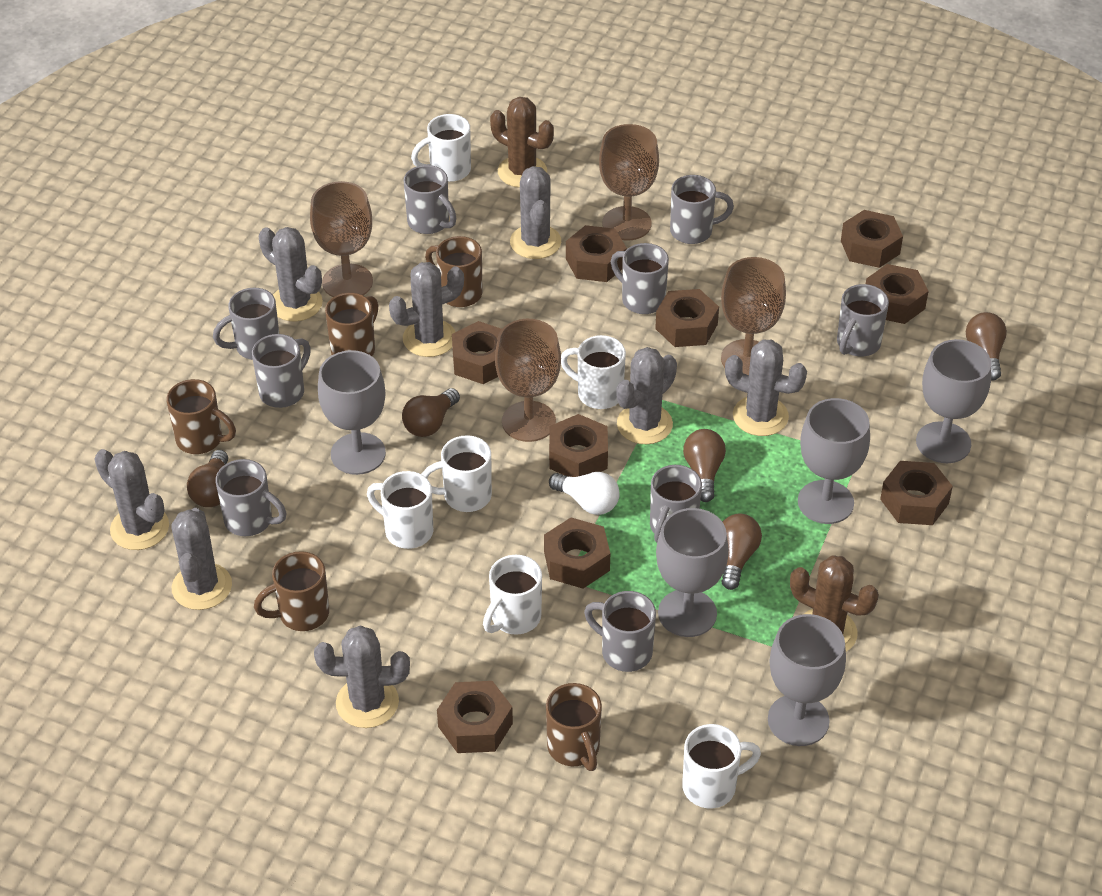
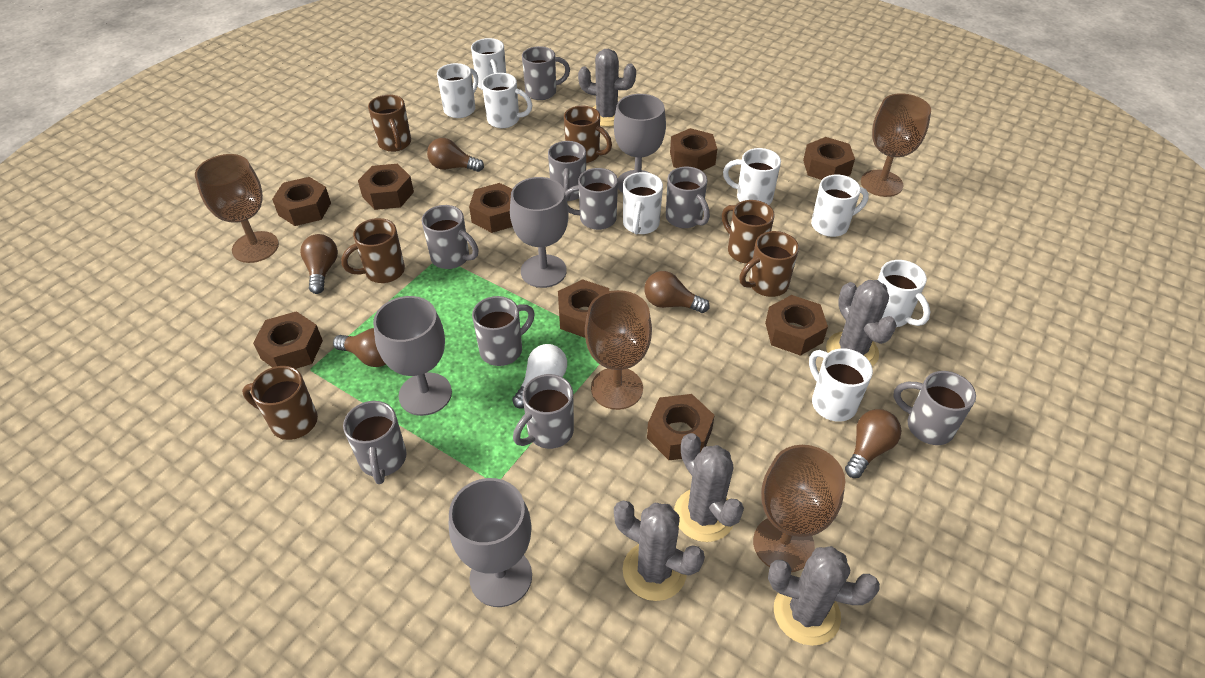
brown cactus: 2 -> 0
brown mug: 5 -> 6
grey cactus: 8 -> 5
grey goblet: 5 -> 4
white mug: 6 -> 8

